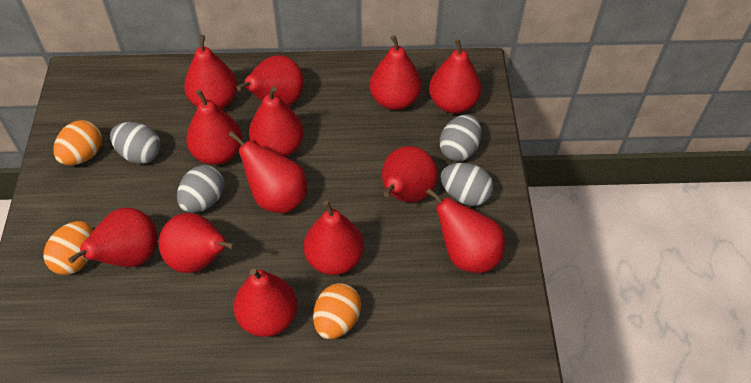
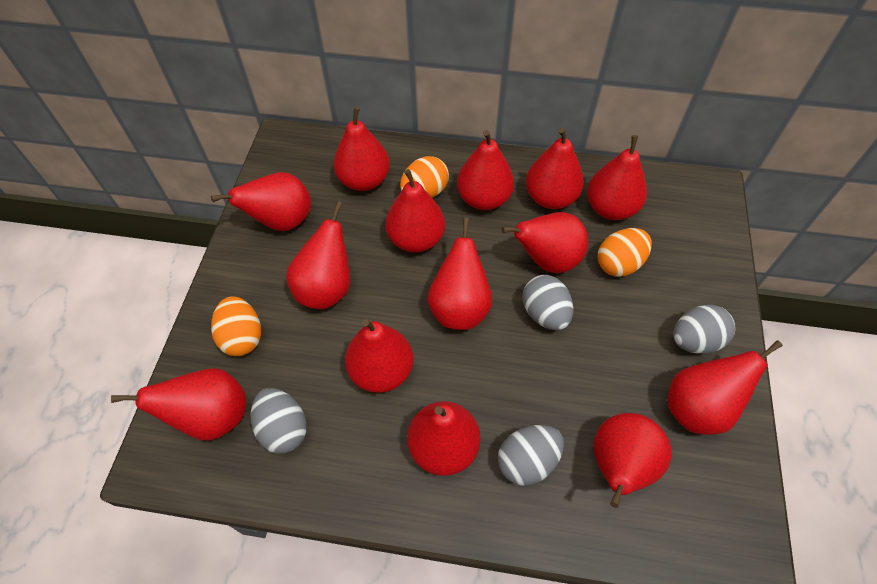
red pear: 13 -> 14

